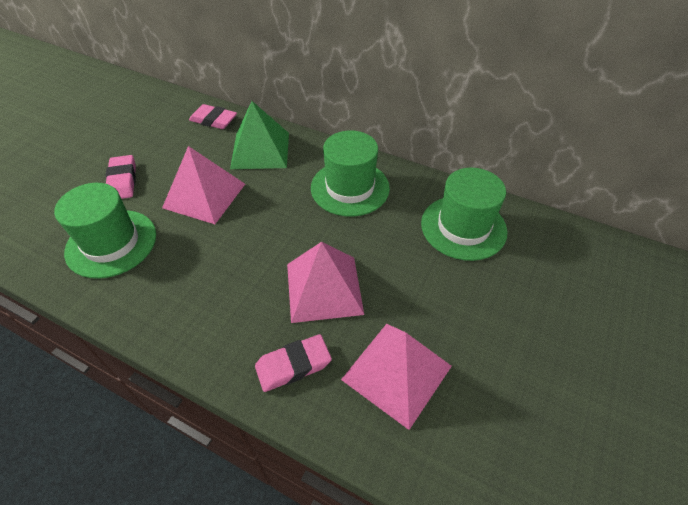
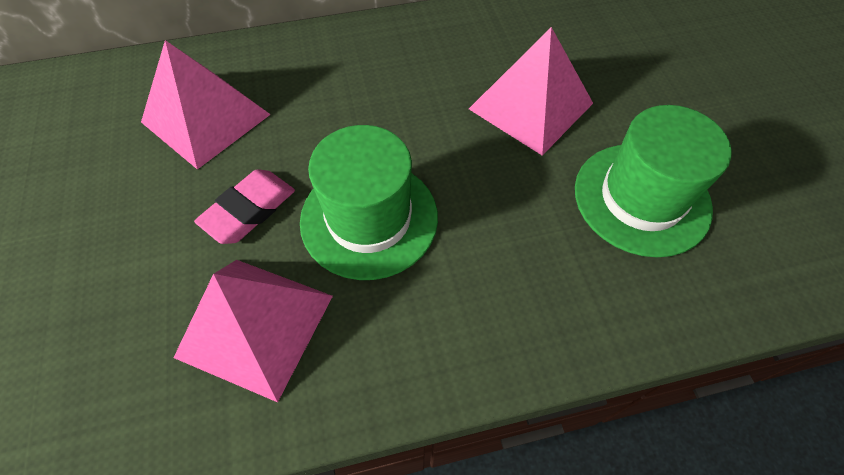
green hat: 3 -> 2
green pyramid: 1 -> 0
pink eraser: 3 -> 1

